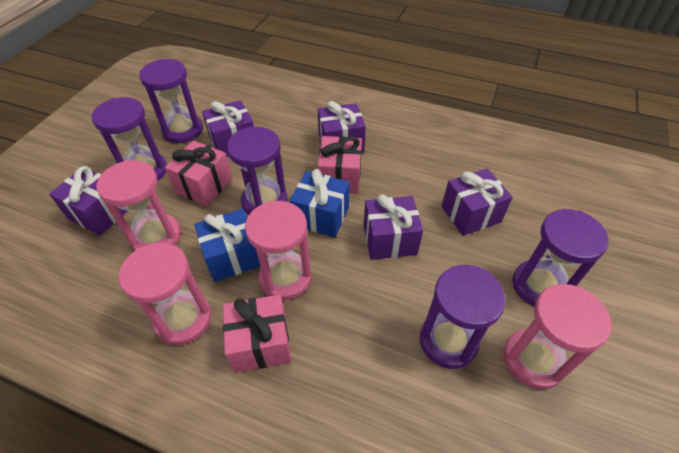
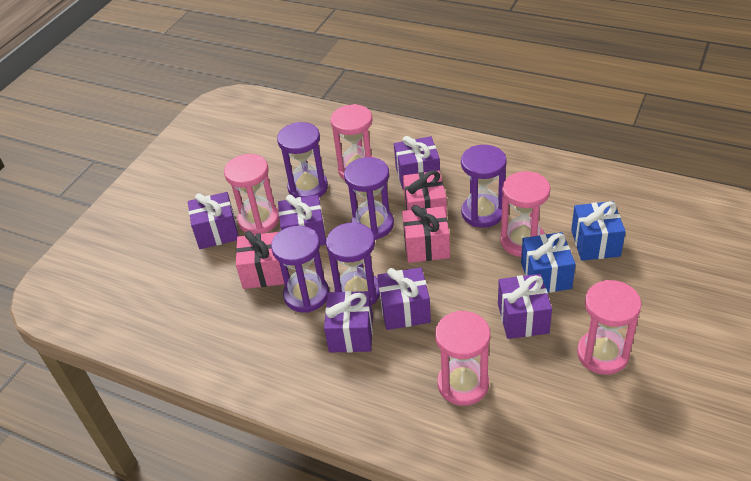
pink hourglass: 4 -> 5
purple gift: 5 -> 6

